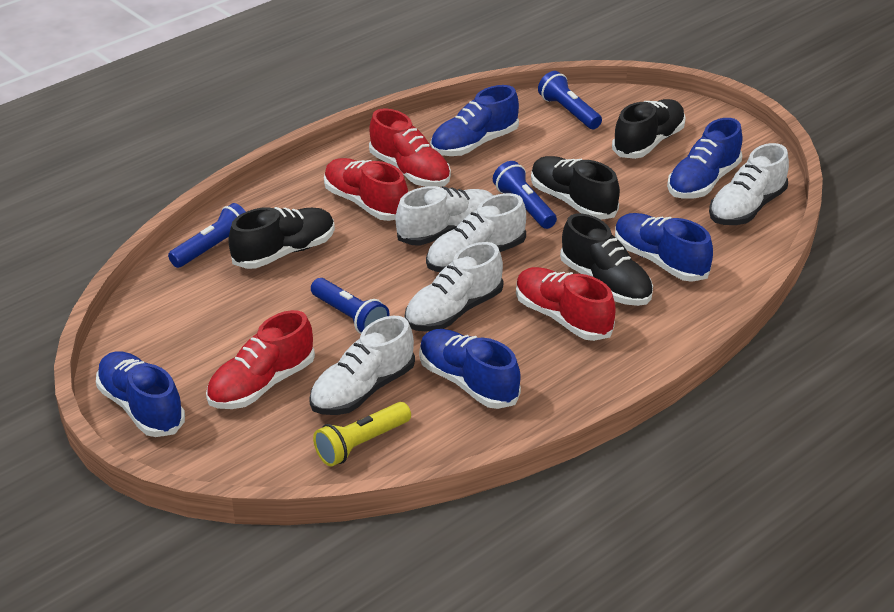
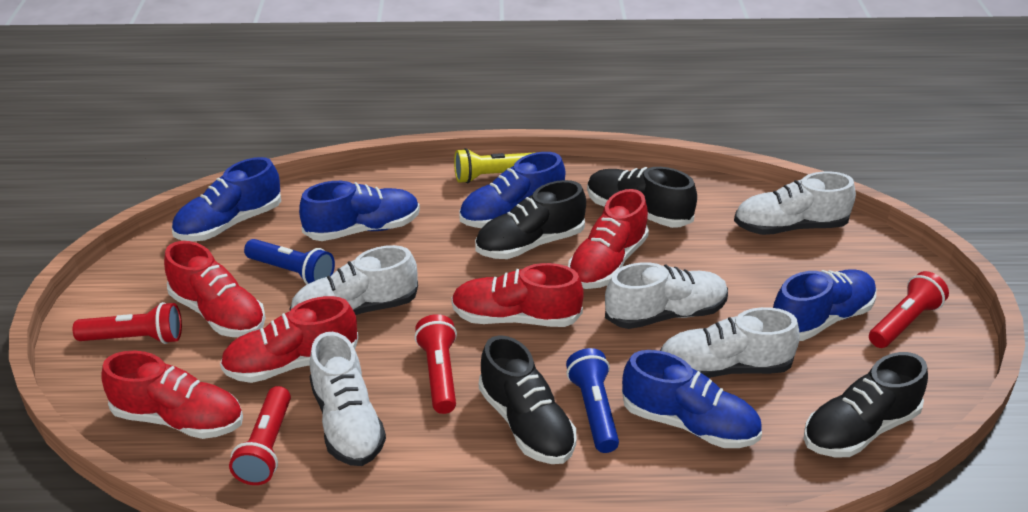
blue flashlight: 4 -> 2
red flashlight: 0 -> 4
red shoe: 4 -> 5

